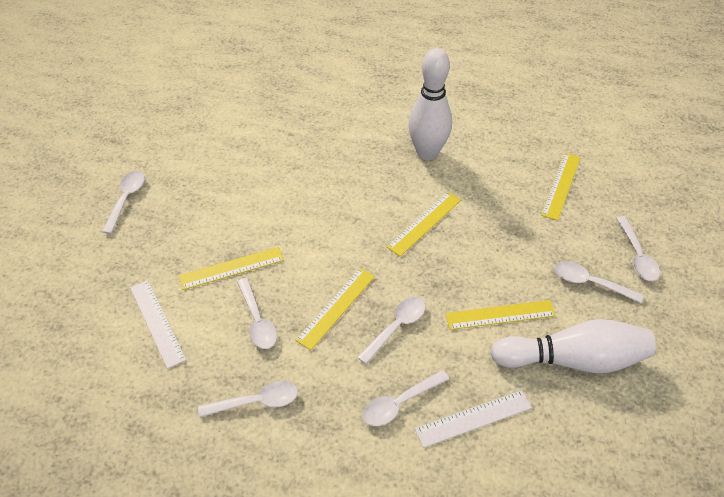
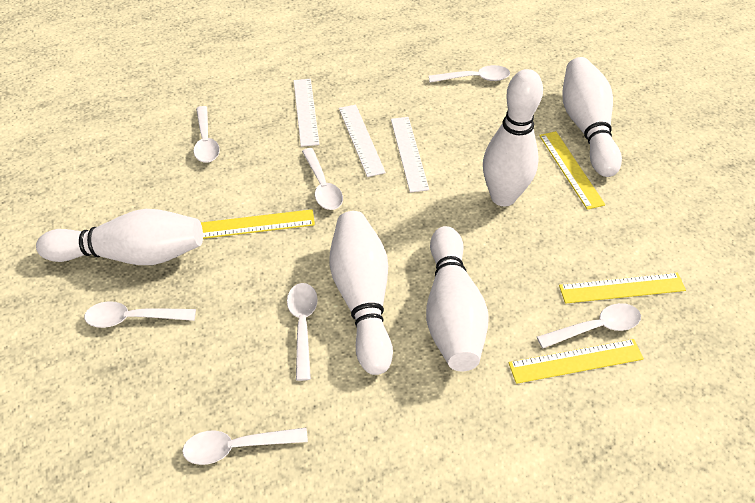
white bowling pin: 2 -> 5
white ruler: 2 -> 3
yellow ruler: 5 -> 4

